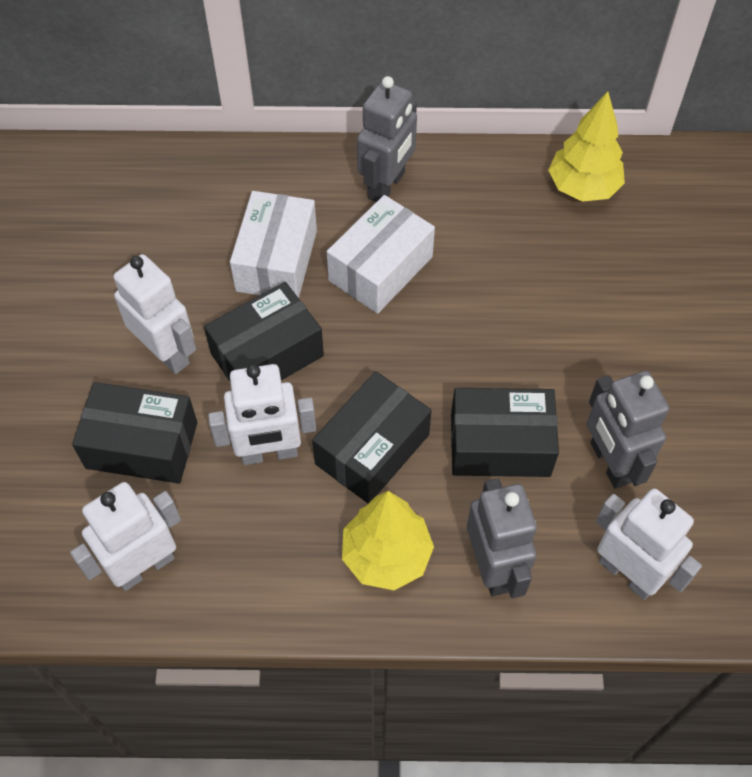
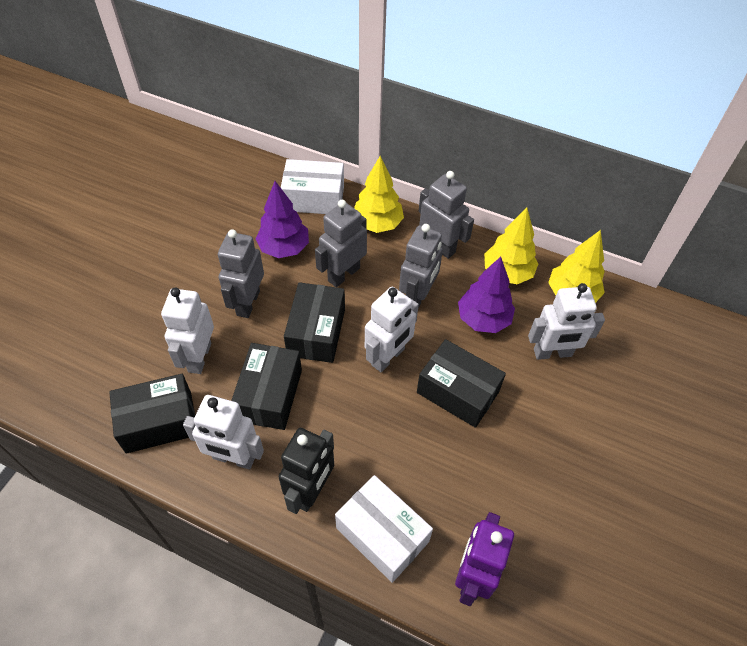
black robot: 0 -> 1
grey robot: 3 -> 4
purple robot: 0 -> 1
purple tree: 0 -> 2
yellow tree: 2 -> 3

